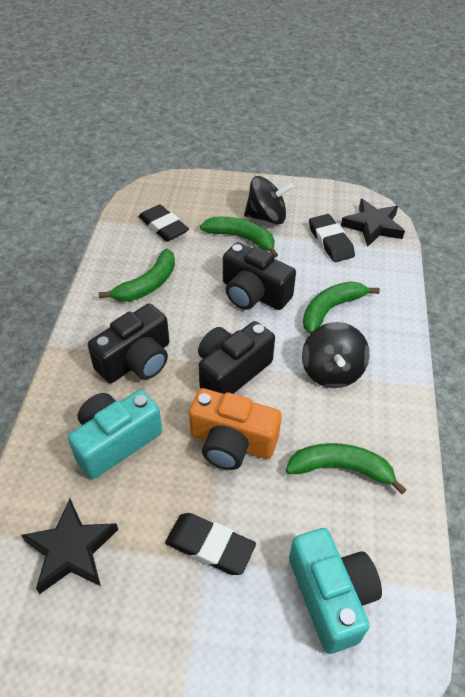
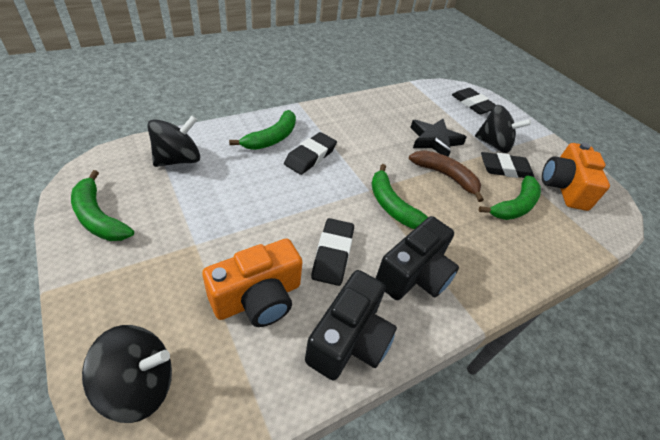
black camera: 3 -> 2
black eraser: 3 -> 4
black spinning top: 2 -> 3
black star: 2 -> 1
brown banana: 0 -> 1
orange camera: 1 -> 2
turquoise camera: 2 -> 0

